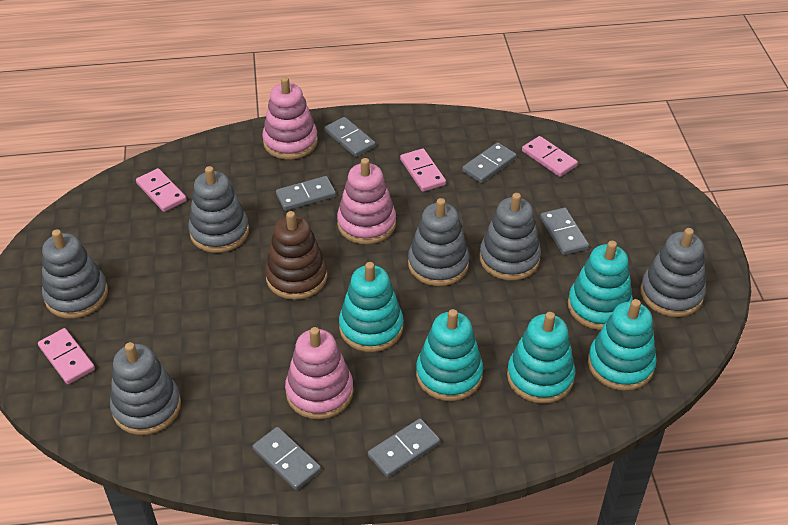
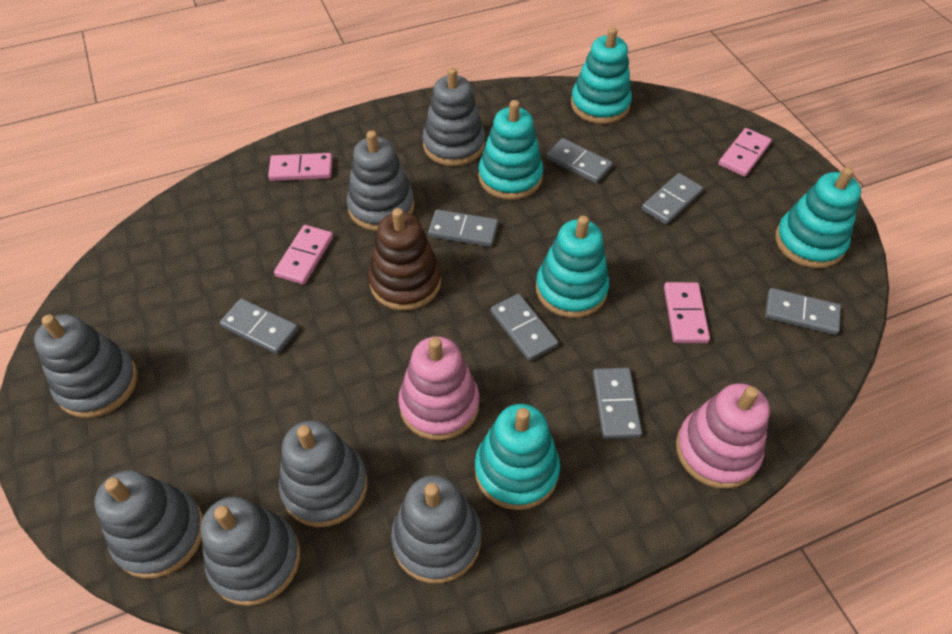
grey domino: 6 -> 7
grey stacking toy: 6 -> 7
pink stacking toy: 3 -> 2

